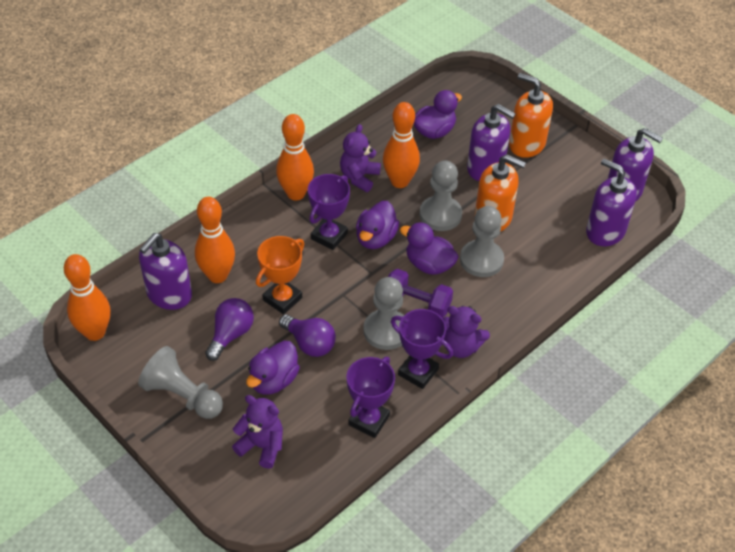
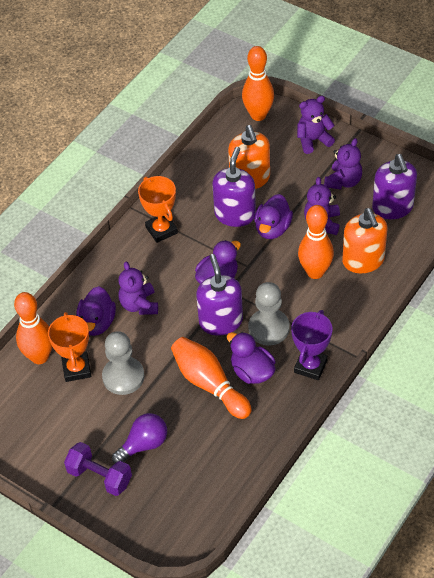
grey pawn: 4 -> 2
orange trophy: 1 -> 2
purple light bulb: 2 -> 1
purple soap dispenser: 4 -> 3
purple teddy bear: 3 -> 4
purple trophy: 3 -> 1

